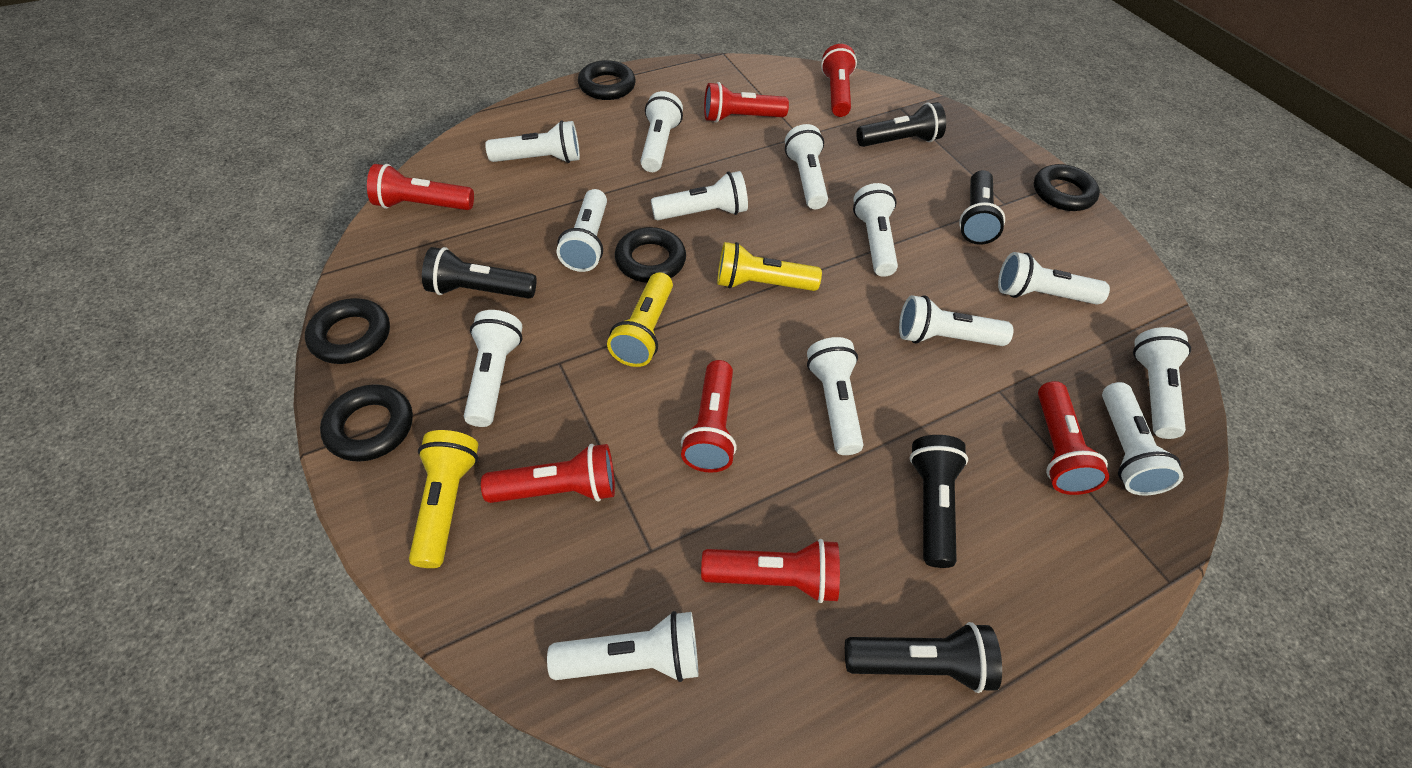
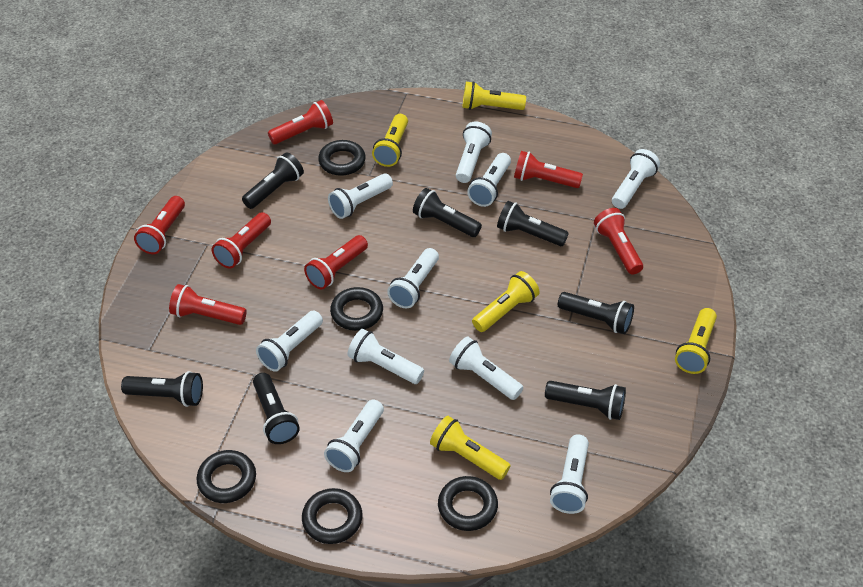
black flashlight: 5 -> 7
white flashlight: 13 -> 10
yellow flashlight: 3 -> 5

